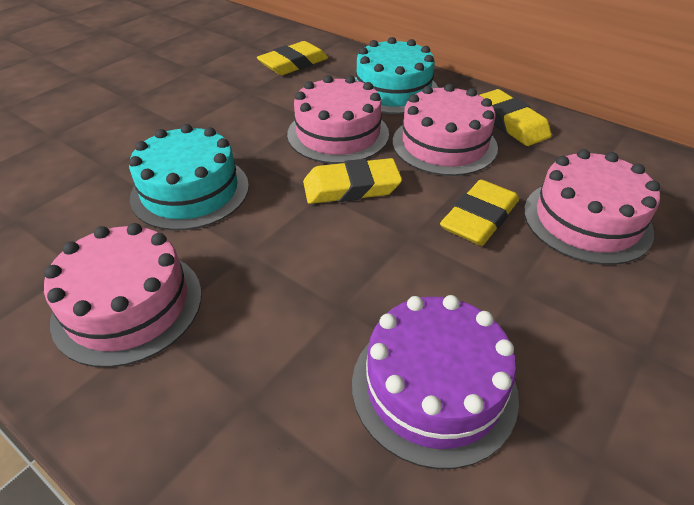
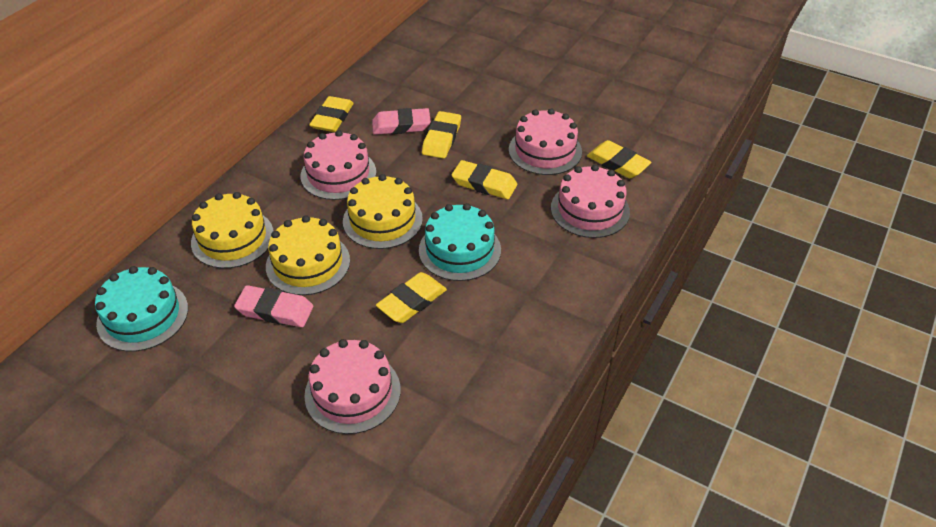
pink eraser: 0 -> 2
purple cake: 1 -> 0
yellow cake: 0 -> 3
yellow eraser: 4 -> 5

